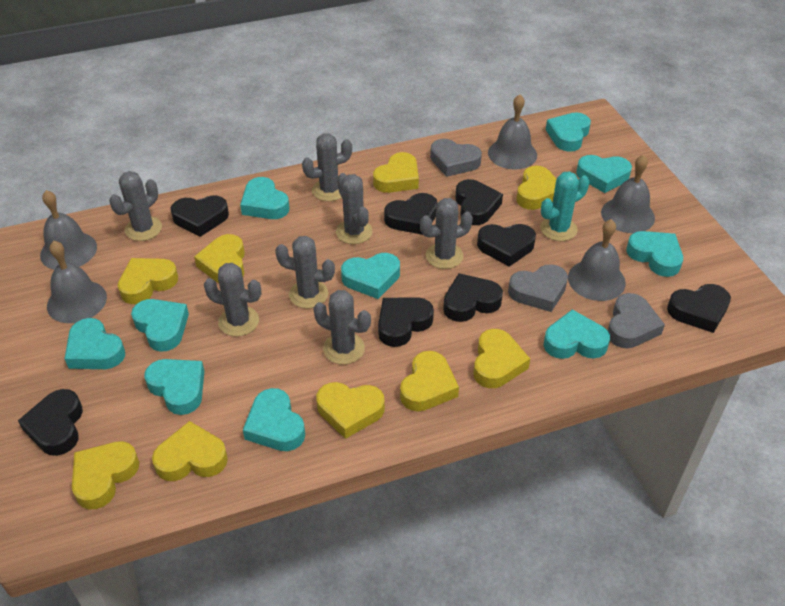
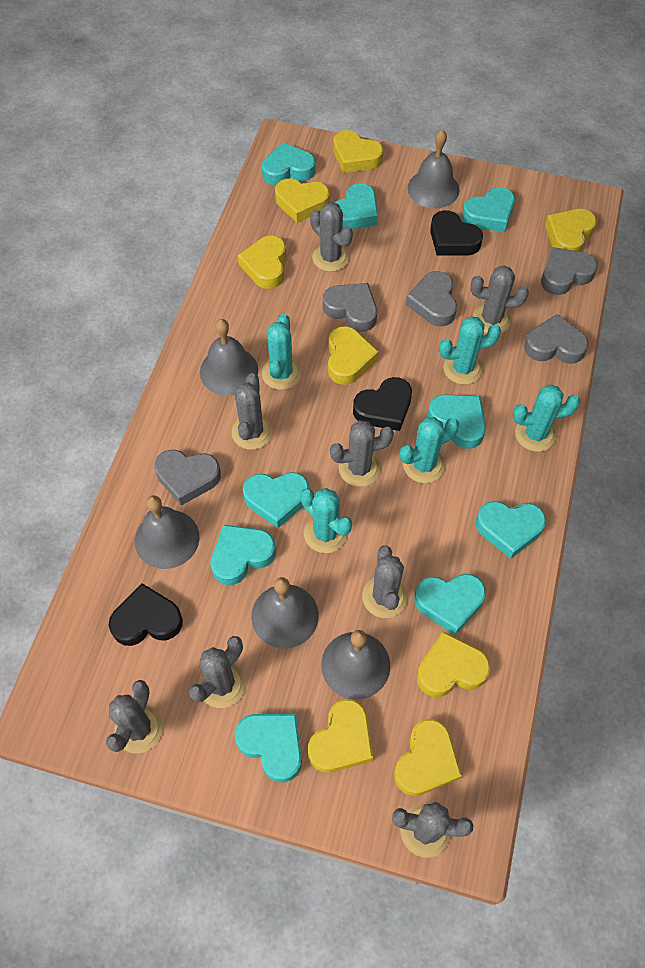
black heart: 8 -> 3
grey cactus: 7 -> 8
grey heart: 3 -> 5
turquoise cactus: 1 -> 5
turquoise heart: 10 -> 9
yellow heart: 9 -> 8

